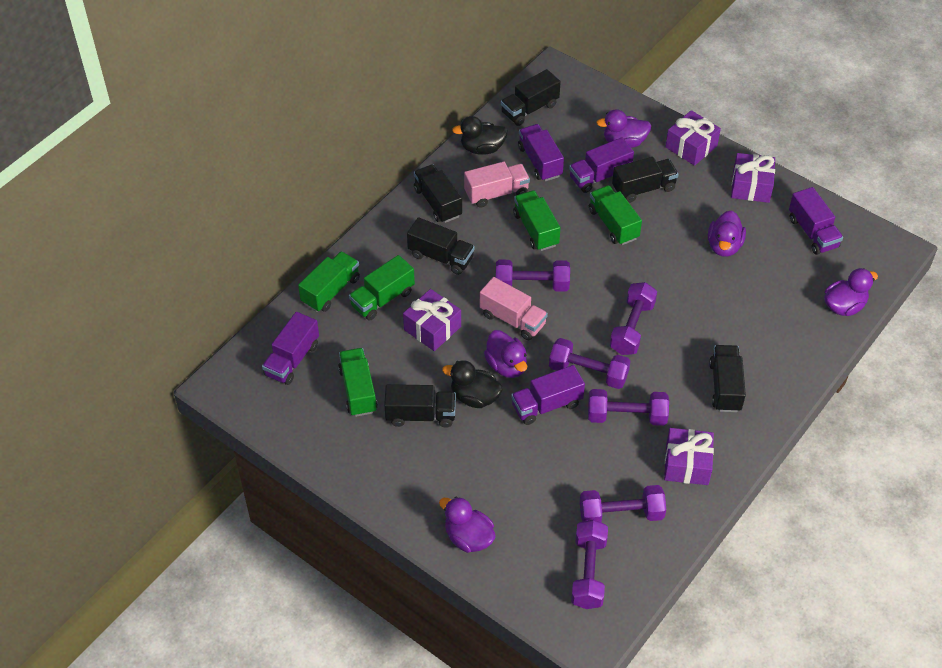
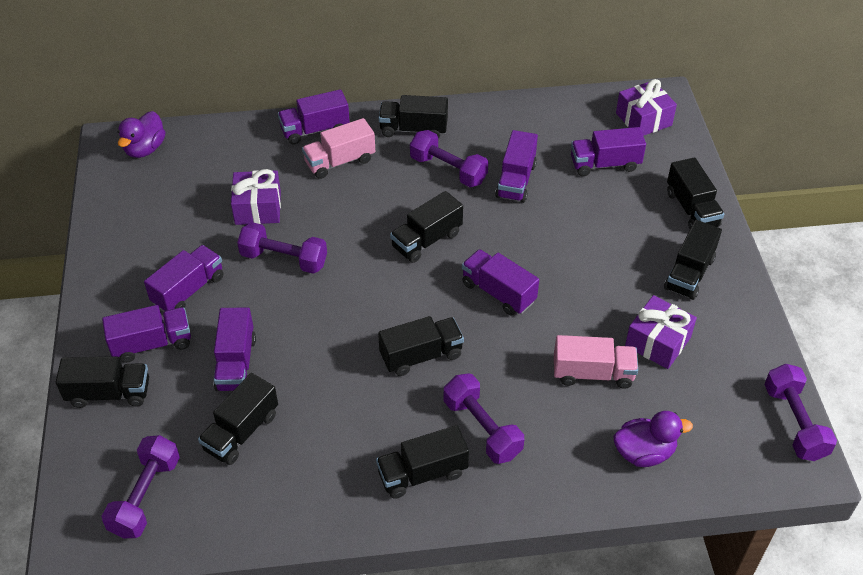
black duck: 2 -> 0
black truck: 6 -> 8
green truck: 5 -> 0
purple duck: 5 -> 2
purple dumbbell: 6 -> 5
purple gift: 4 -> 3
purple truck: 5 -> 7

